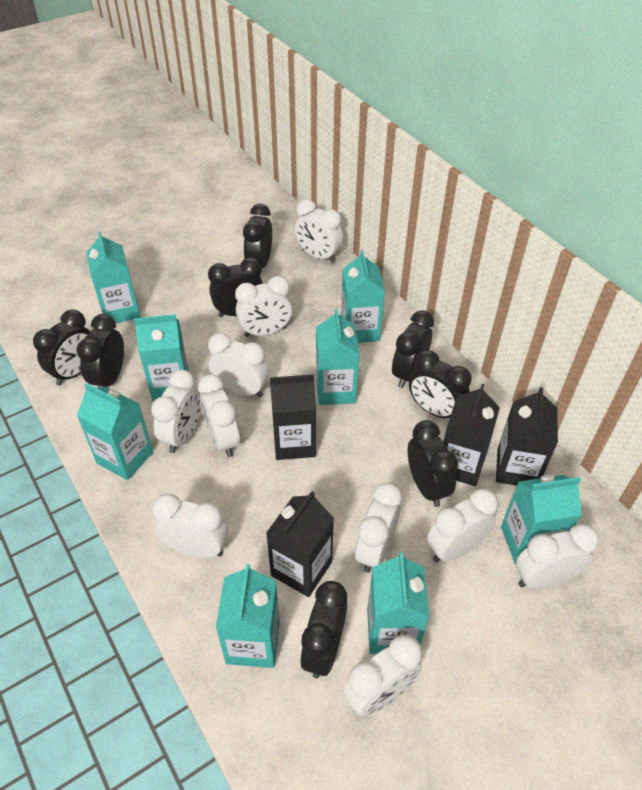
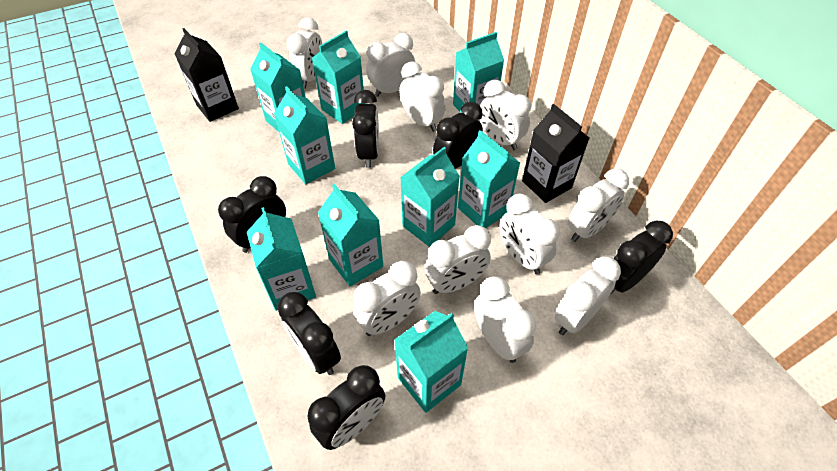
black carton: 4 -> 2
black clock: 8 -> 6
turquoise carton: 8 -> 9

